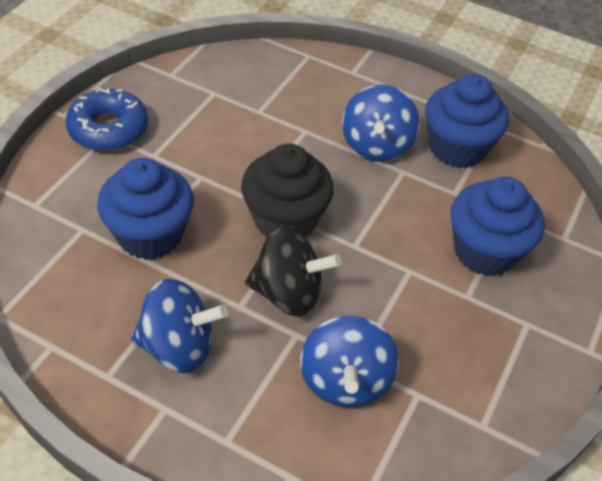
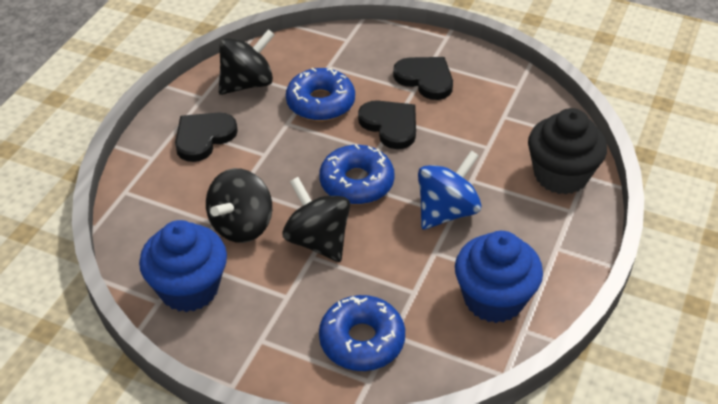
black heart: 0 -> 3
black spinning top: 1 -> 3
blue cupcake: 3 -> 2
blue donut: 1 -> 3
blue spinning top: 3 -> 1

